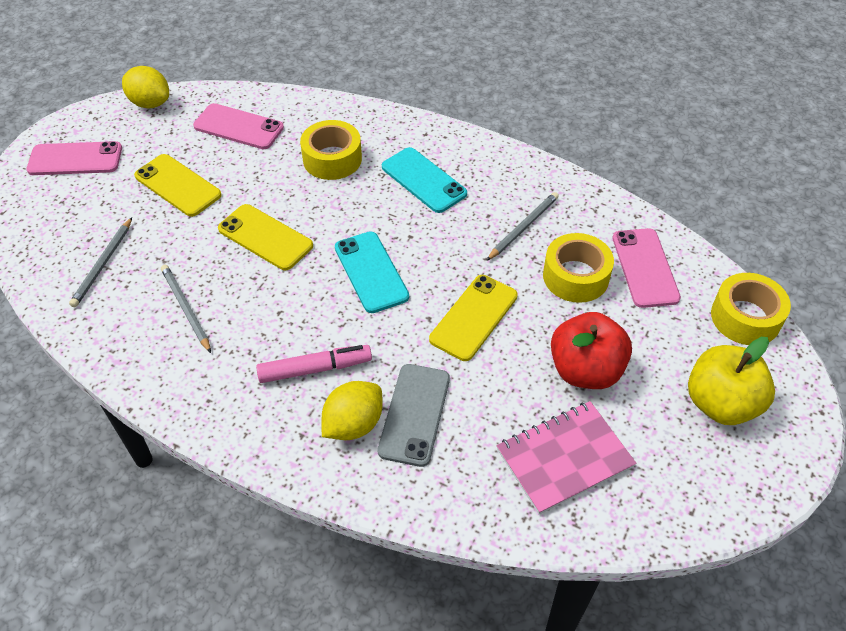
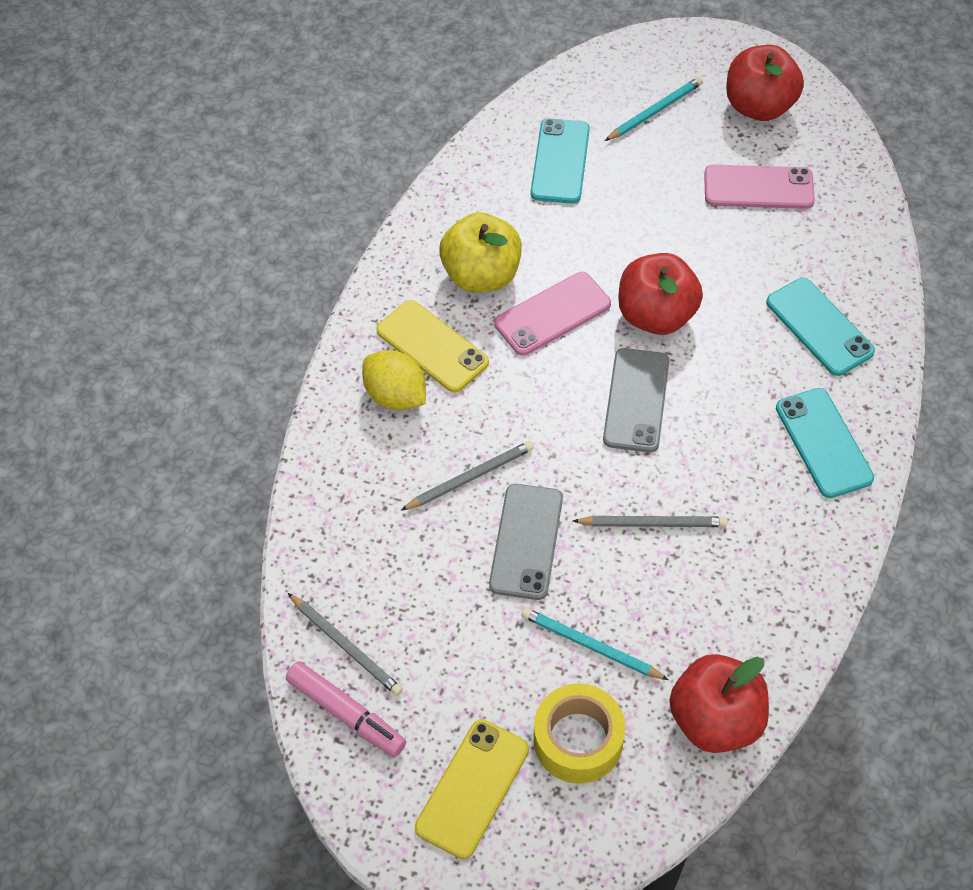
grey phone: 1 -> 2
pink notebook: 1 -> 0
pink phone: 3 -> 2
red apple: 1 -> 3
turquoise pencil: 0 -> 2
turquoise phone: 2 -> 3
yellow lemon: 2 -> 1
yellow phone: 3 -> 2
yellow tape: 3 -> 1

